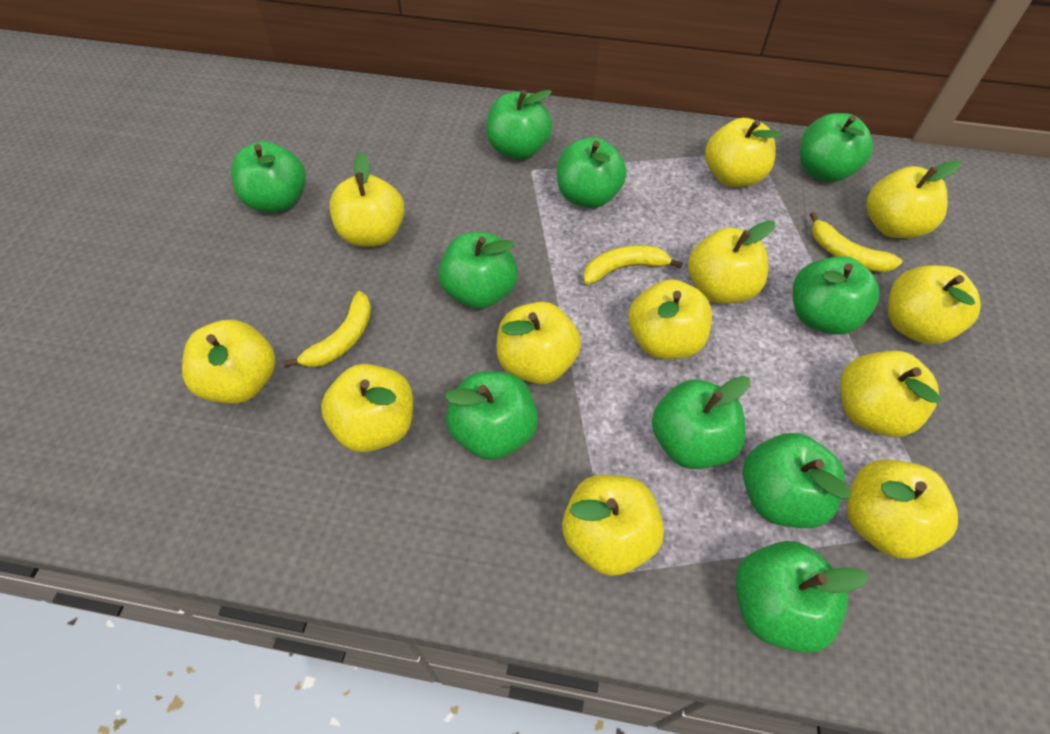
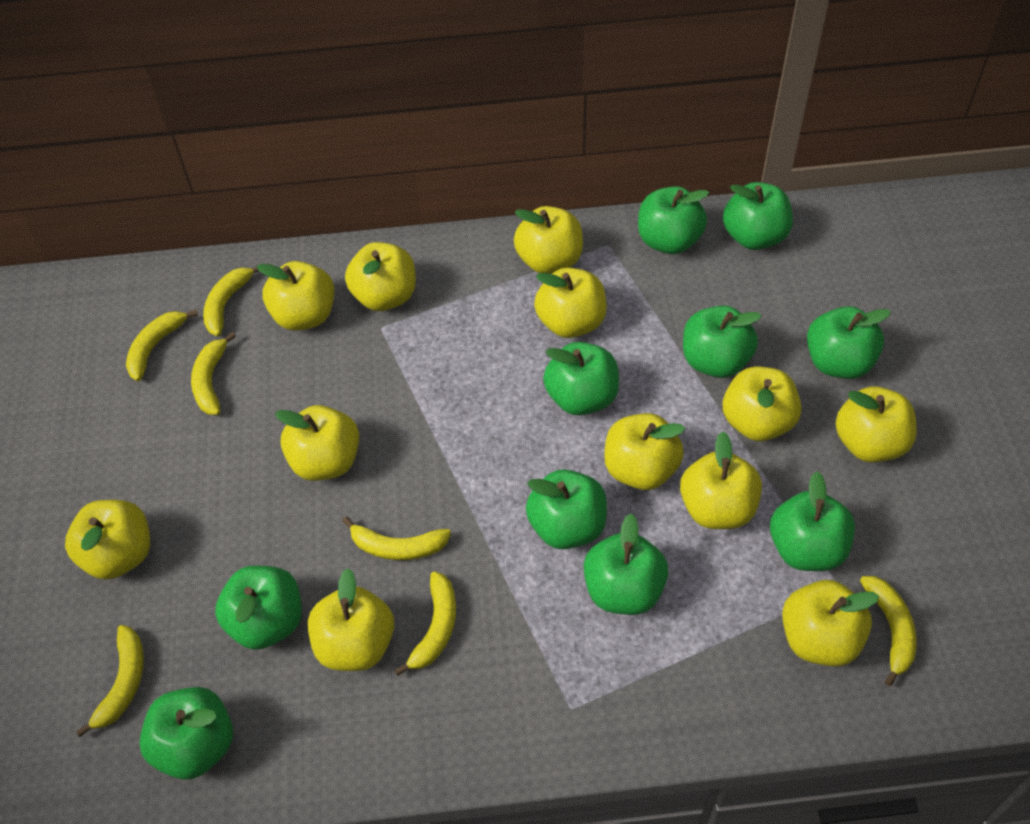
yellow banana: 3 -> 7

